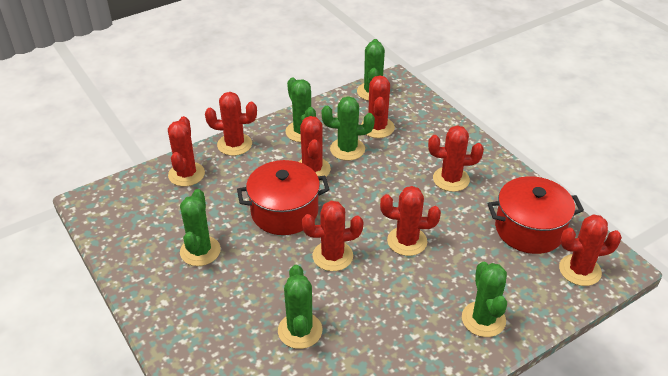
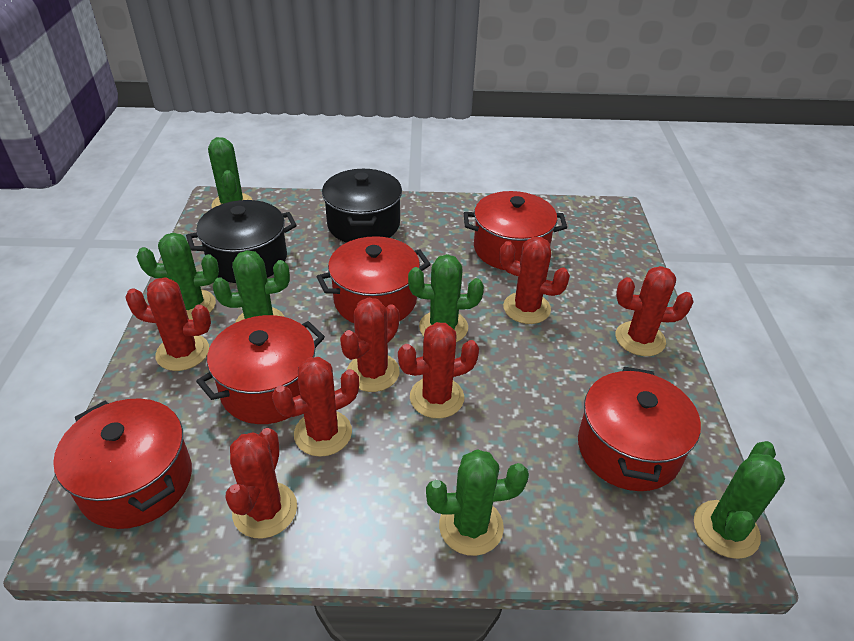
black pot: 0 -> 2
red cactus: 8 -> 7
red pot: 2 -> 5

